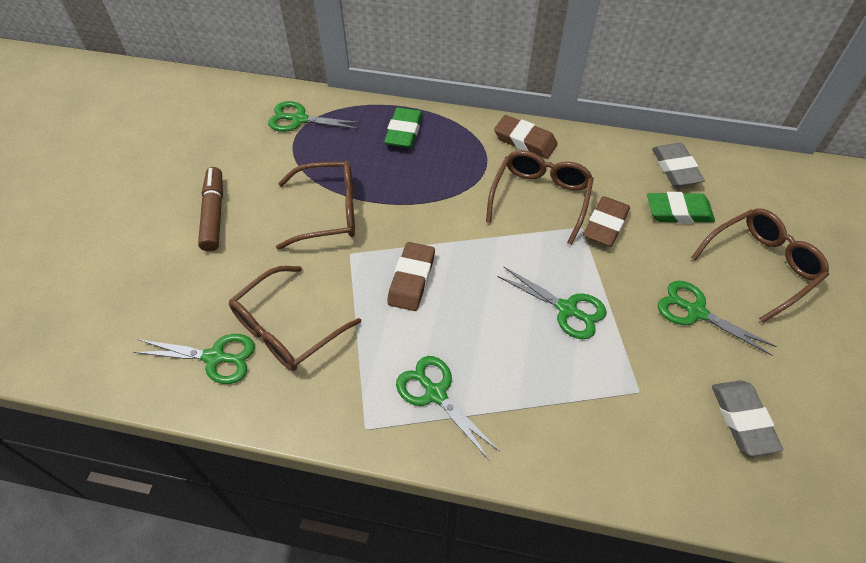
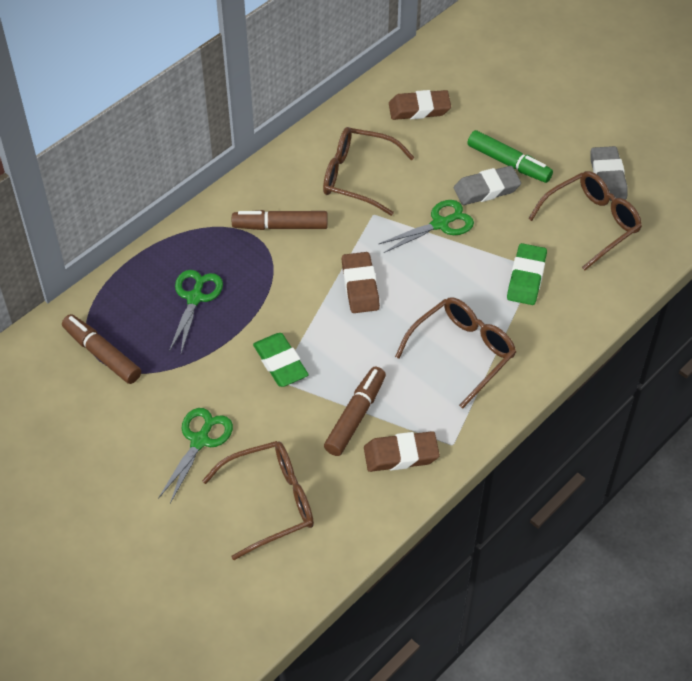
brown marker: 1 -> 3
green marker: 0 -> 1
green scissors: 5 -> 3

